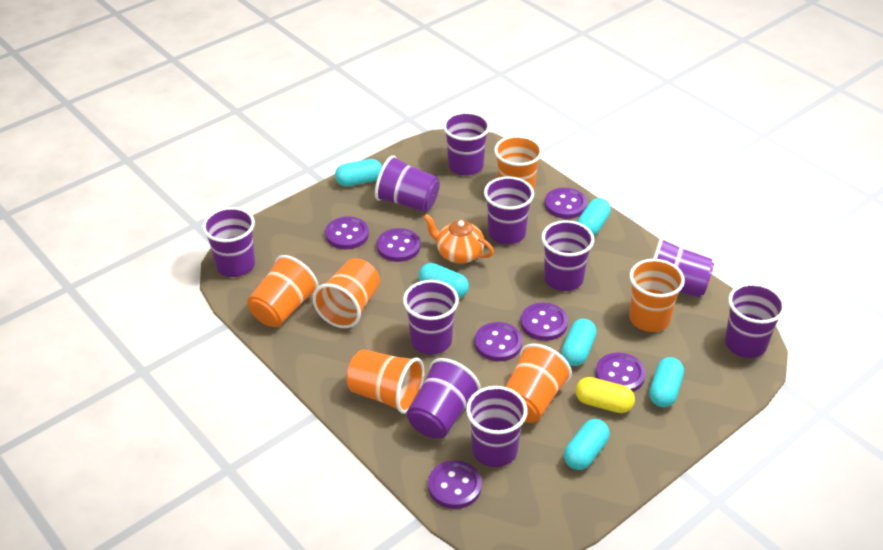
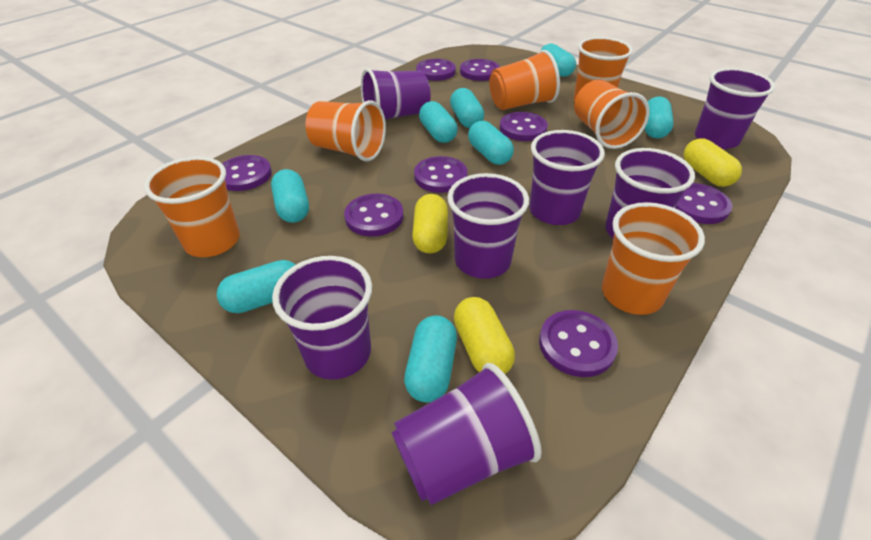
orange teapot: 1 -> 0
purple button: 7 -> 8
purple cup: 10 -> 7
turquoise capsule: 6 -> 8
yellow capsule: 1 -> 3

